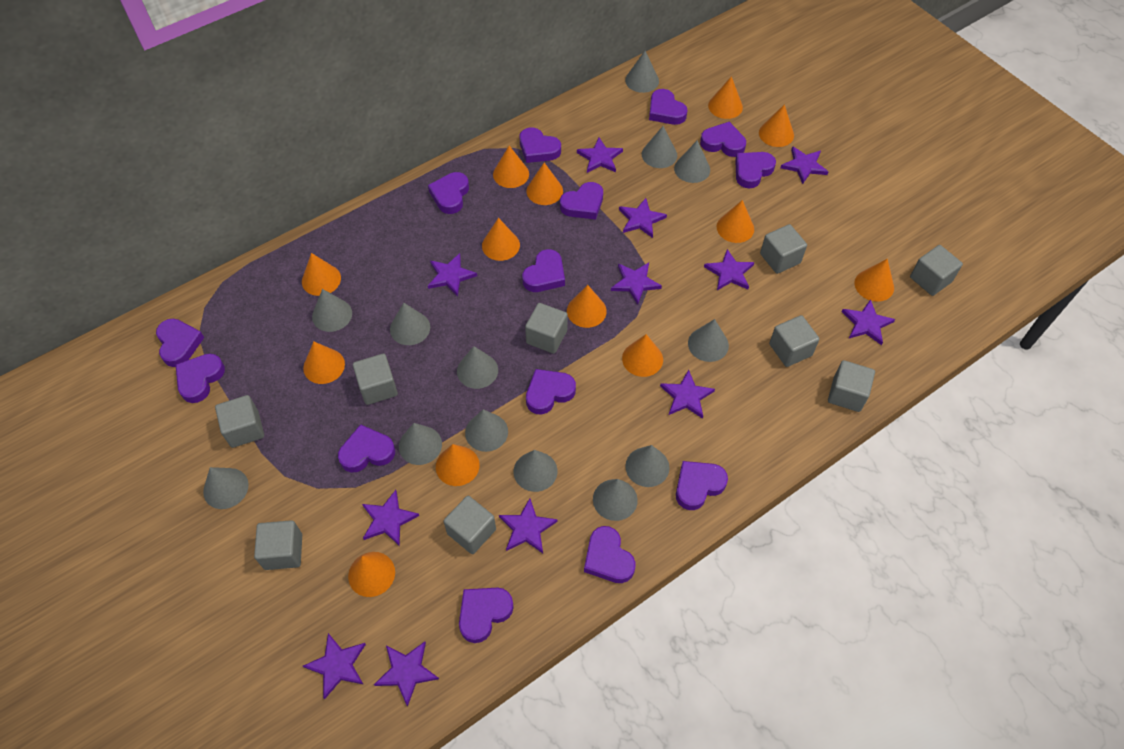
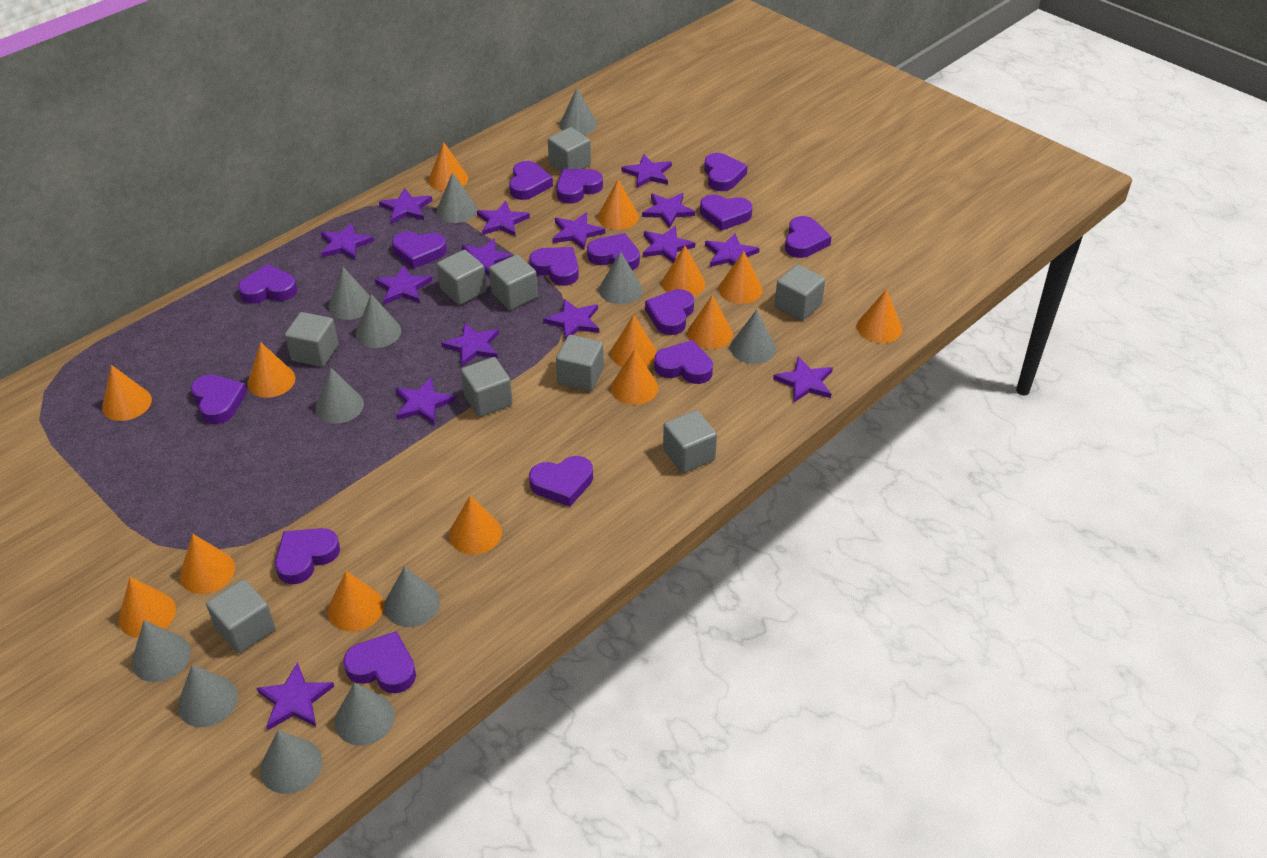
grey cone: 13 -> 12
orange cone: 13 -> 14
purple heart: 14 -> 15
purple star: 12 -> 15

